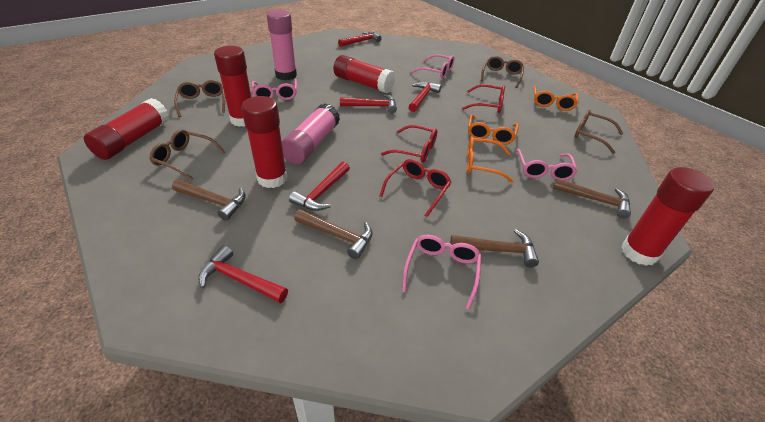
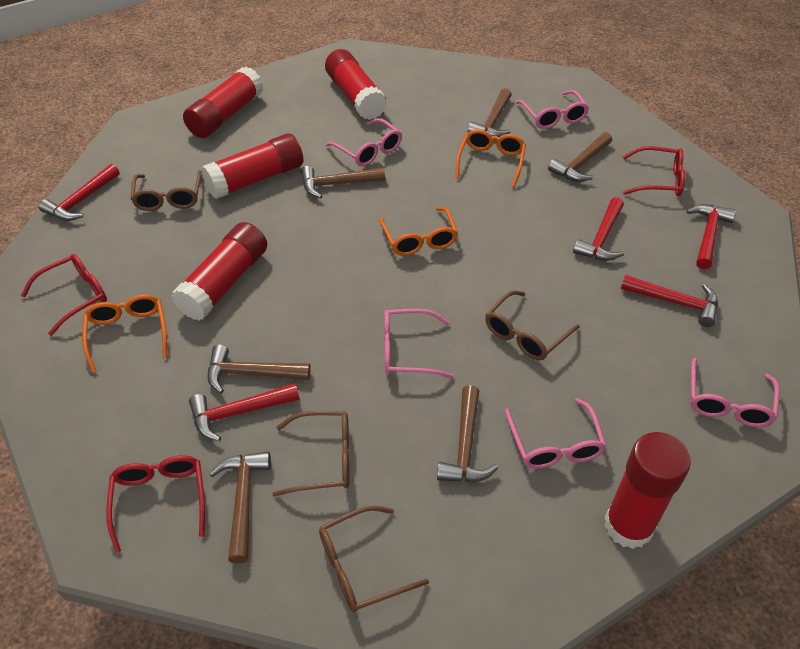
brown hammer: 4 -> 6
pink glasses: 4 -> 5
pink glue stick: 2 -> 0

